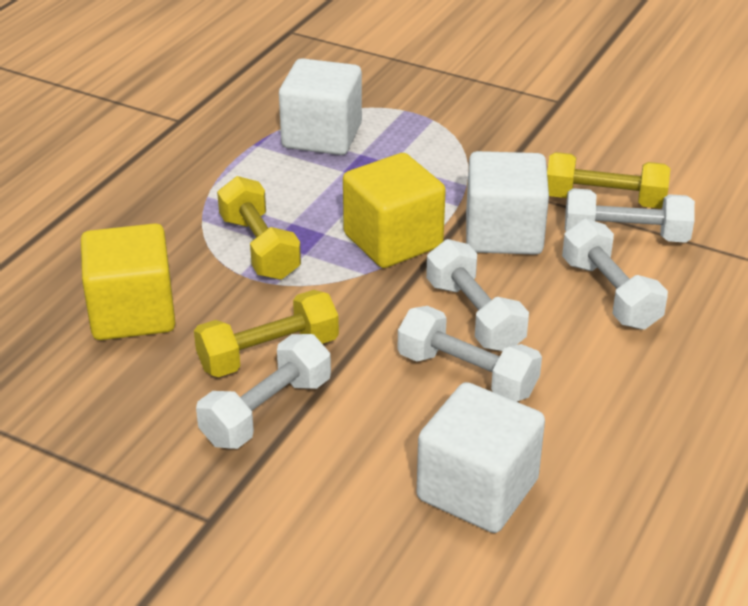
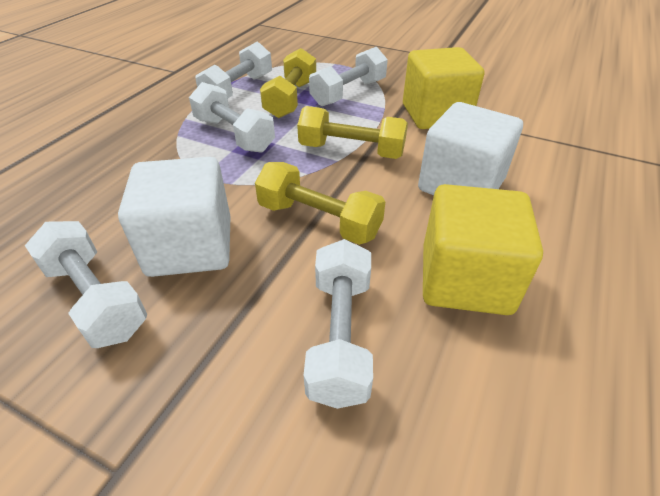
white cube: 3 -> 2

